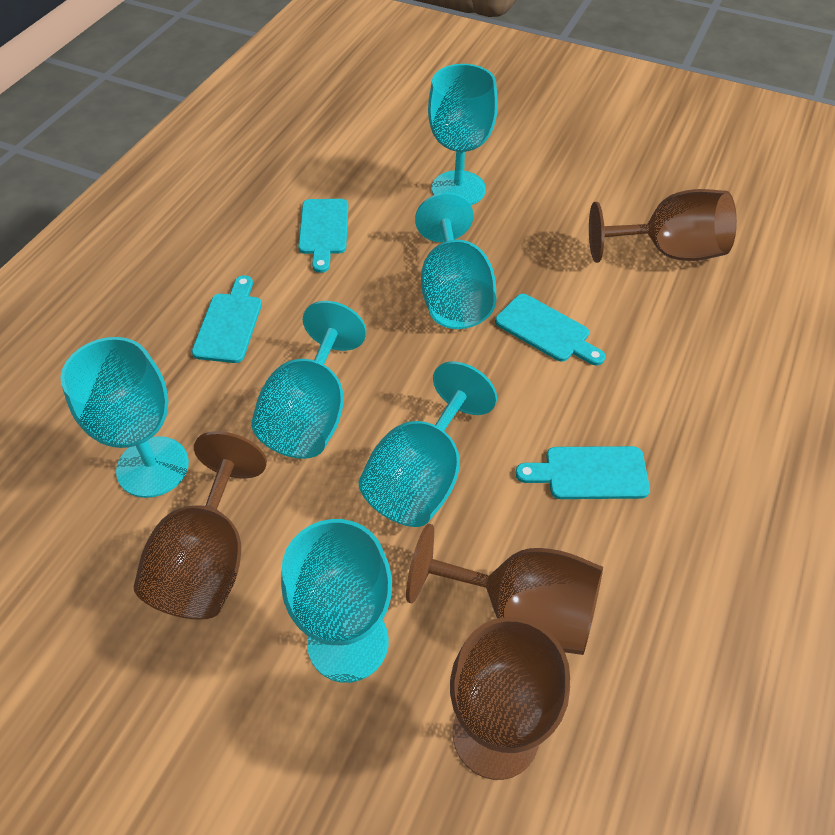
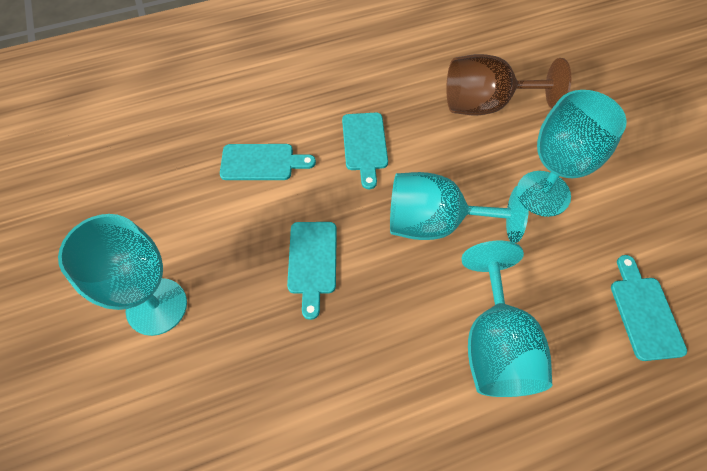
brown goblet: 4 -> 1
turquoise goblet: 6 -> 4

